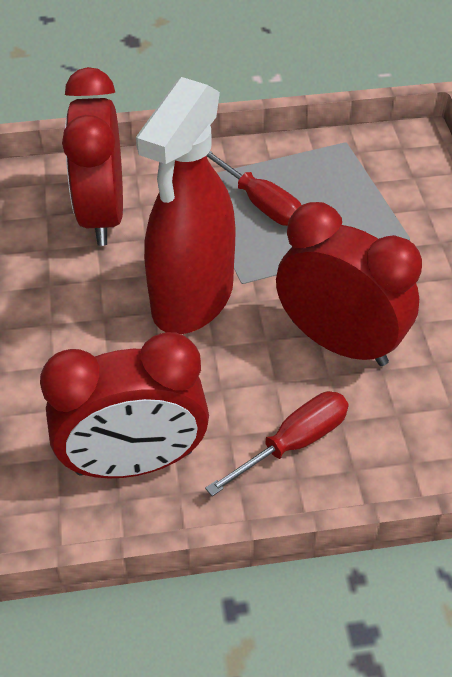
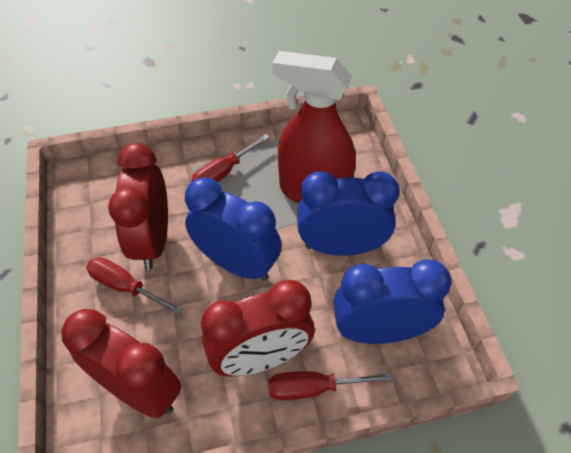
blue clock: 0 -> 3
red screwdriver: 2 -> 3

